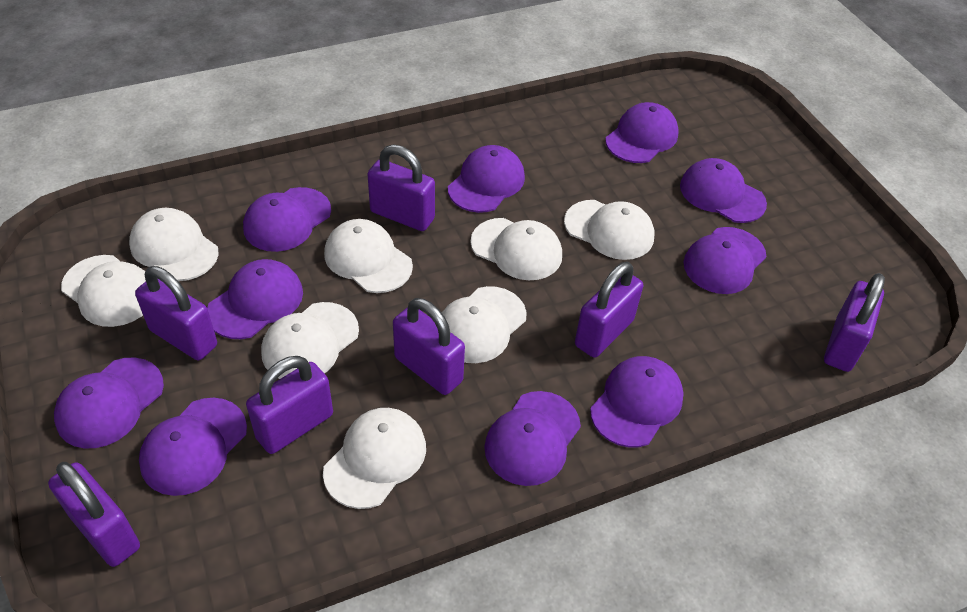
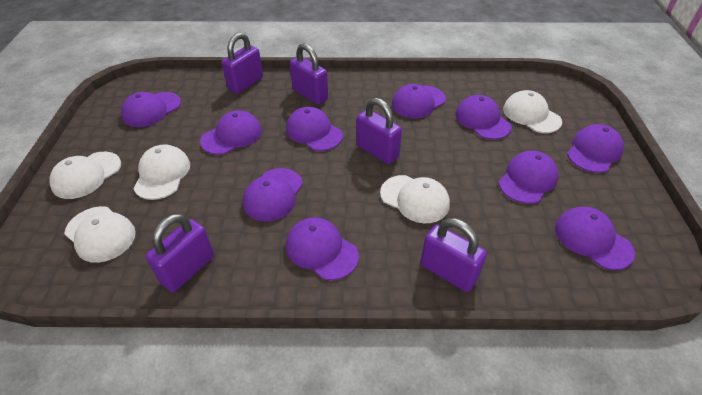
purple padlock: 7 -> 5
white cap: 8 -> 5

